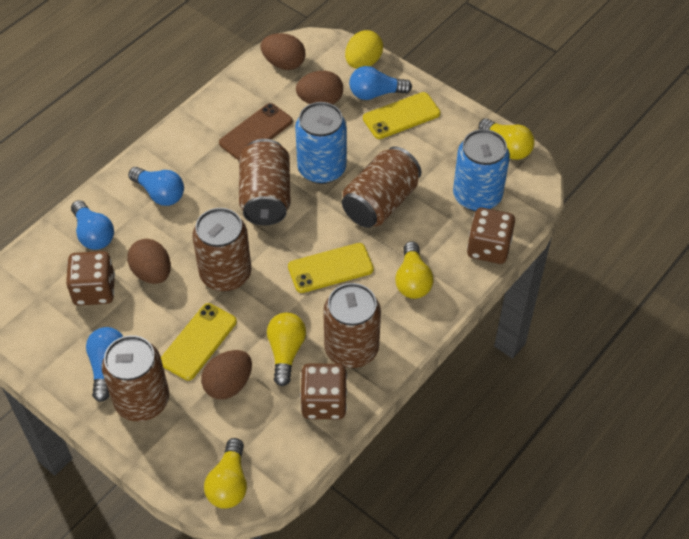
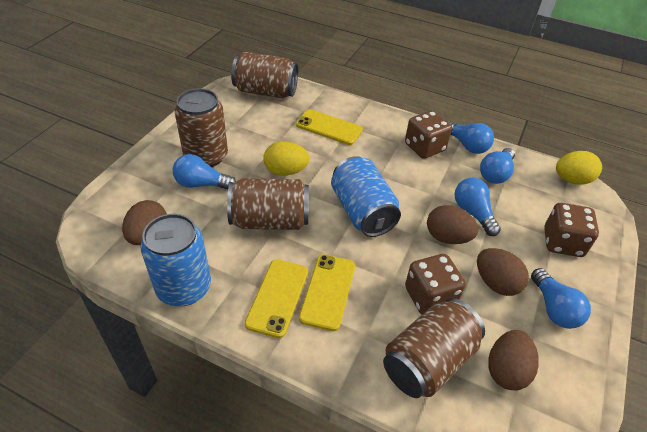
blue light bulb: 4 -> 5
brown can: 5 -> 4
brown phone: 1 -> 0
yellow egg: 1 -> 2
yellow light bulb: 4 -> 0

